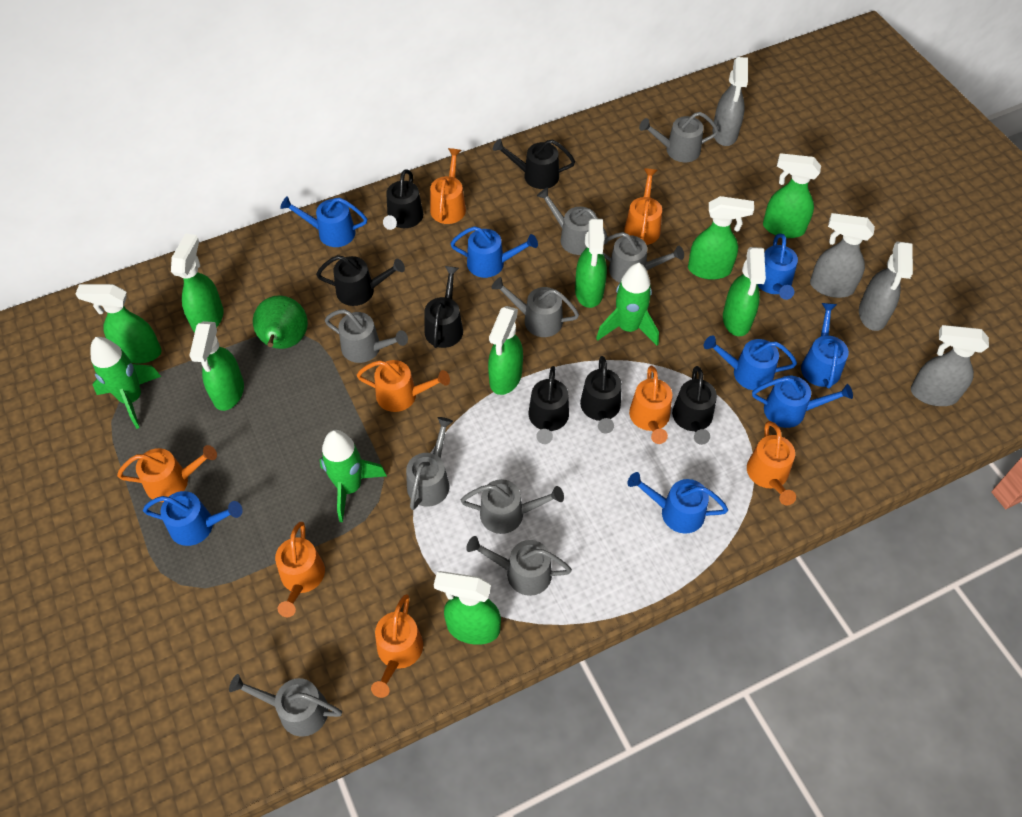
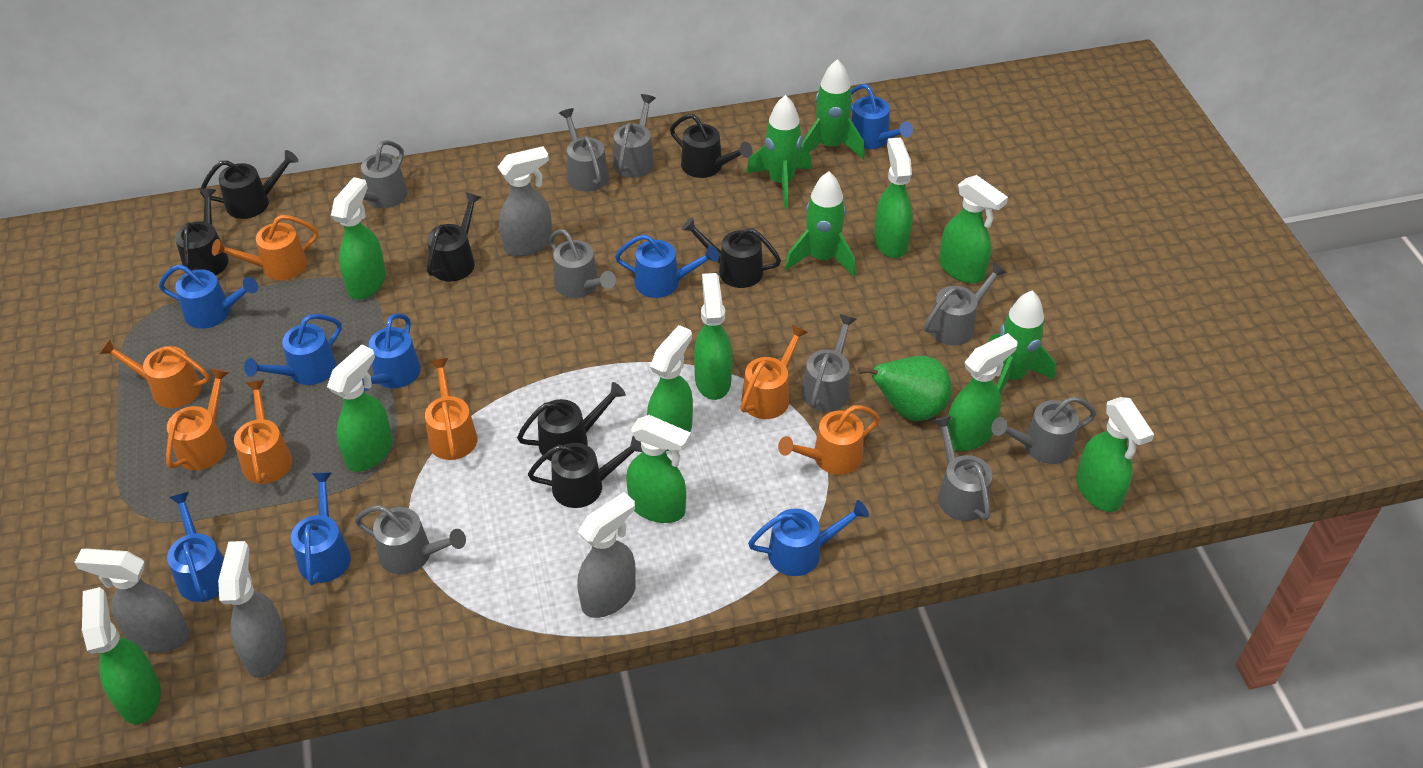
green rocket: 3 -> 4
green spray bottle: 9 -> 10
orange watering can: 8 -> 7

